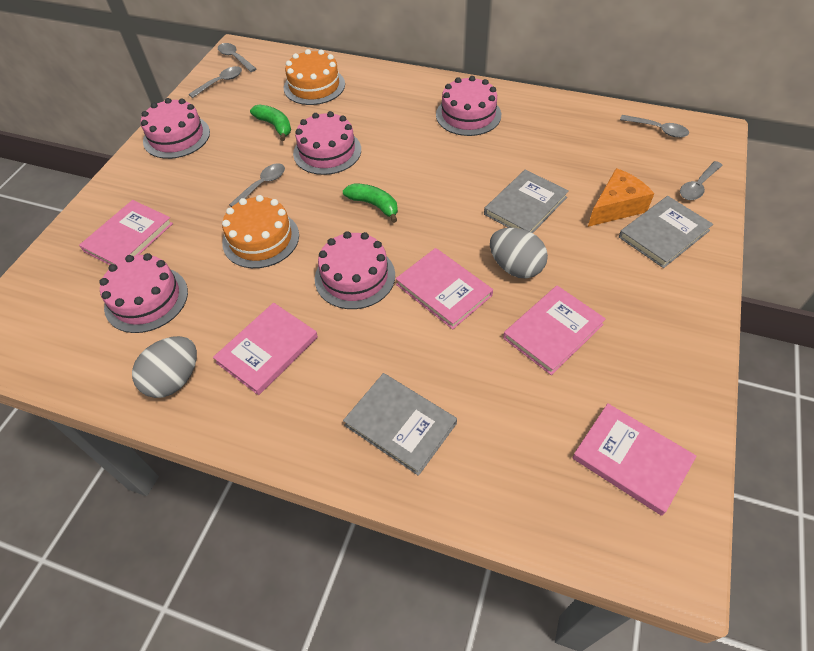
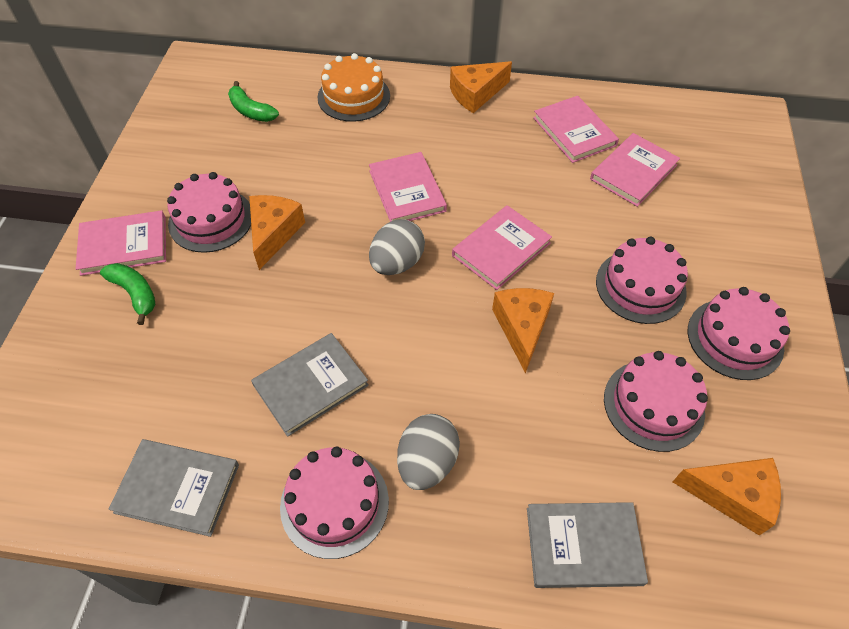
grey spoon: 5 -> 0
orange cake: 2 -> 1
orange cheese: 1 -> 4

